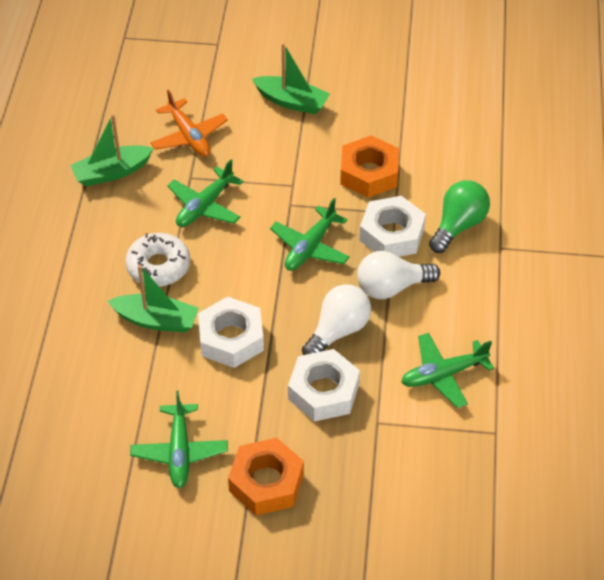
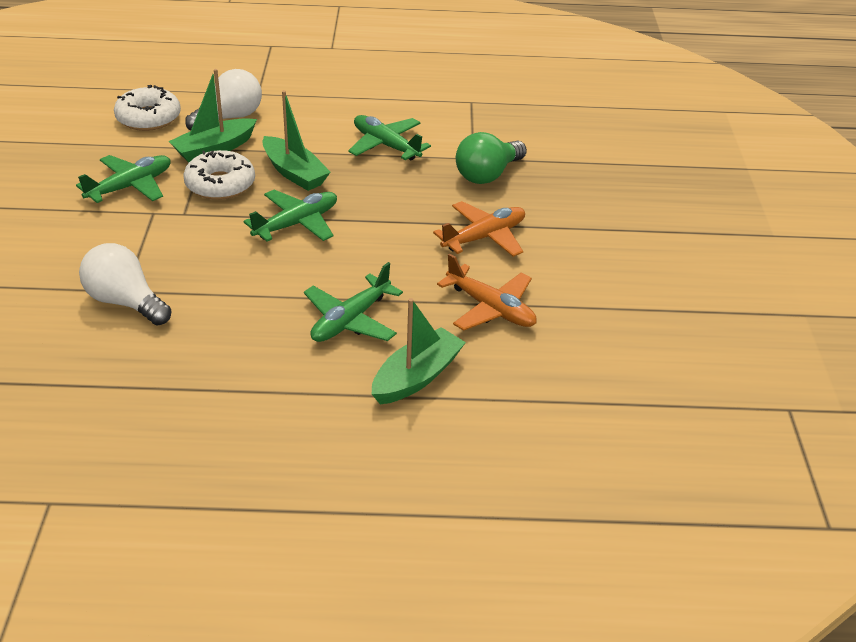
orange nut: 2 -> 0
orange plane: 1 -> 2
white donut: 1 -> 2
white nut: 3 -> 0

